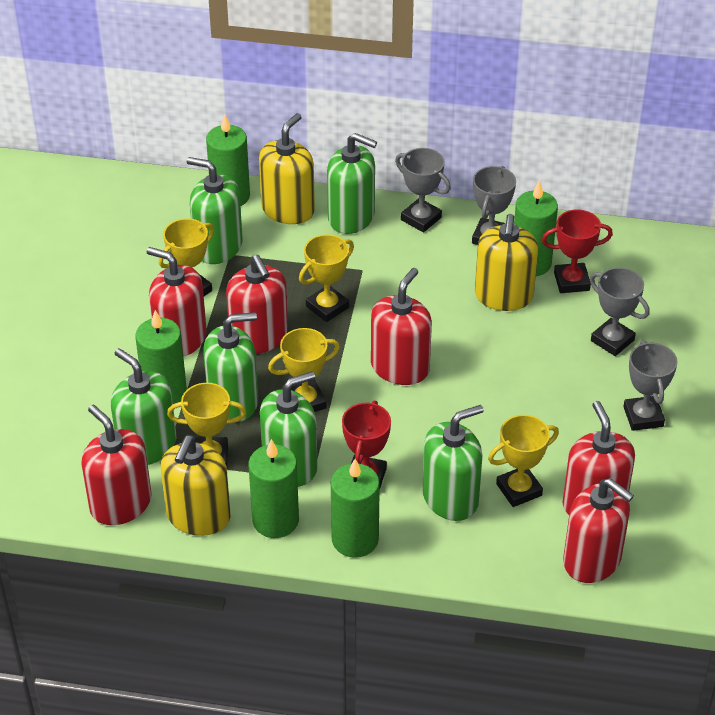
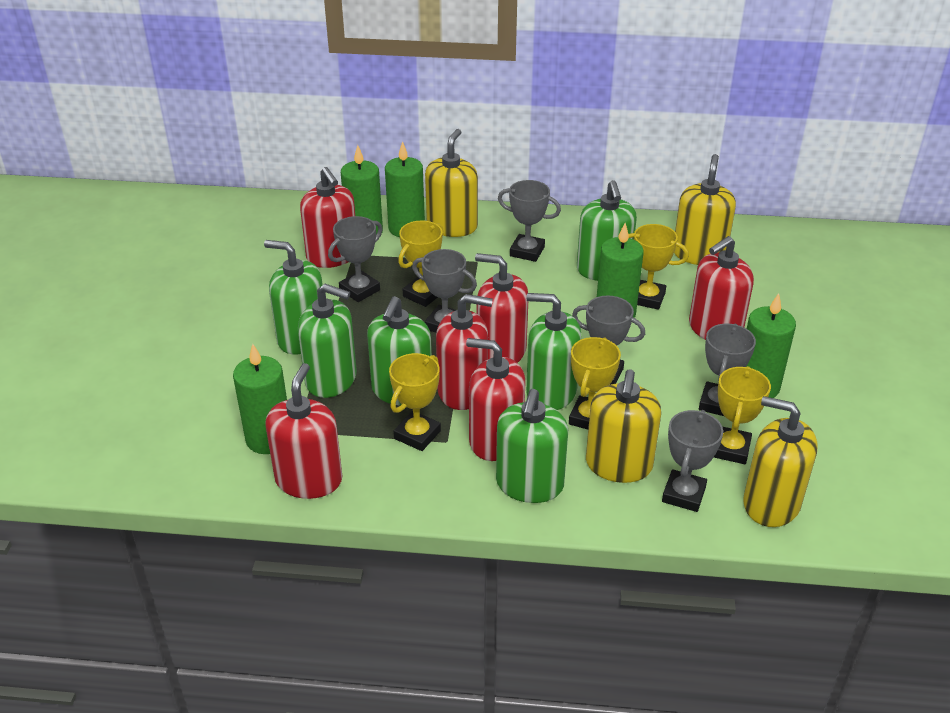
grey trophy: 4 -> 6
red trophy: 2 -> 0
yellow soap dispenser: 3 -> 4

